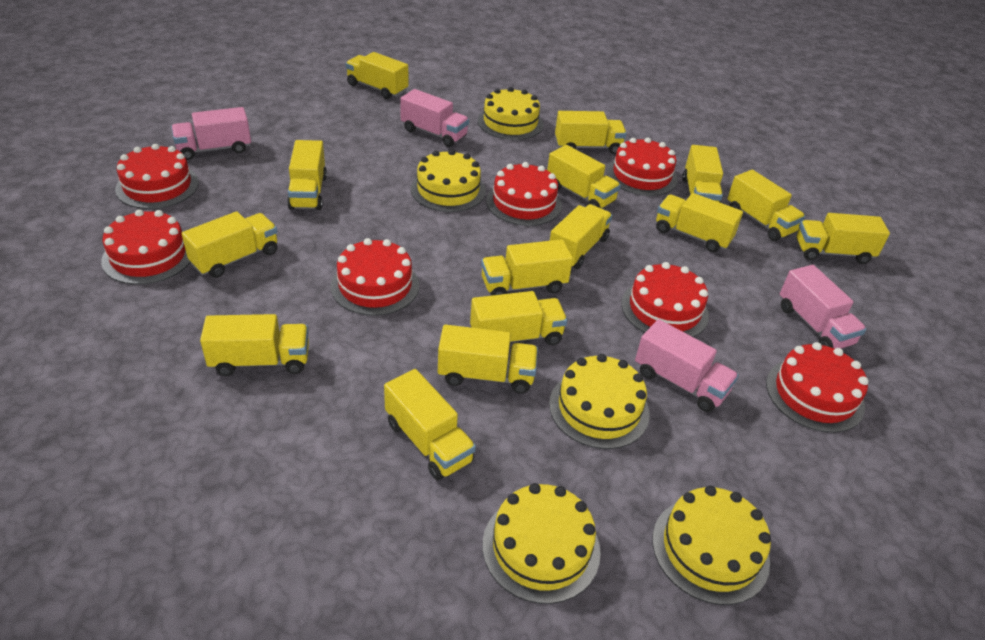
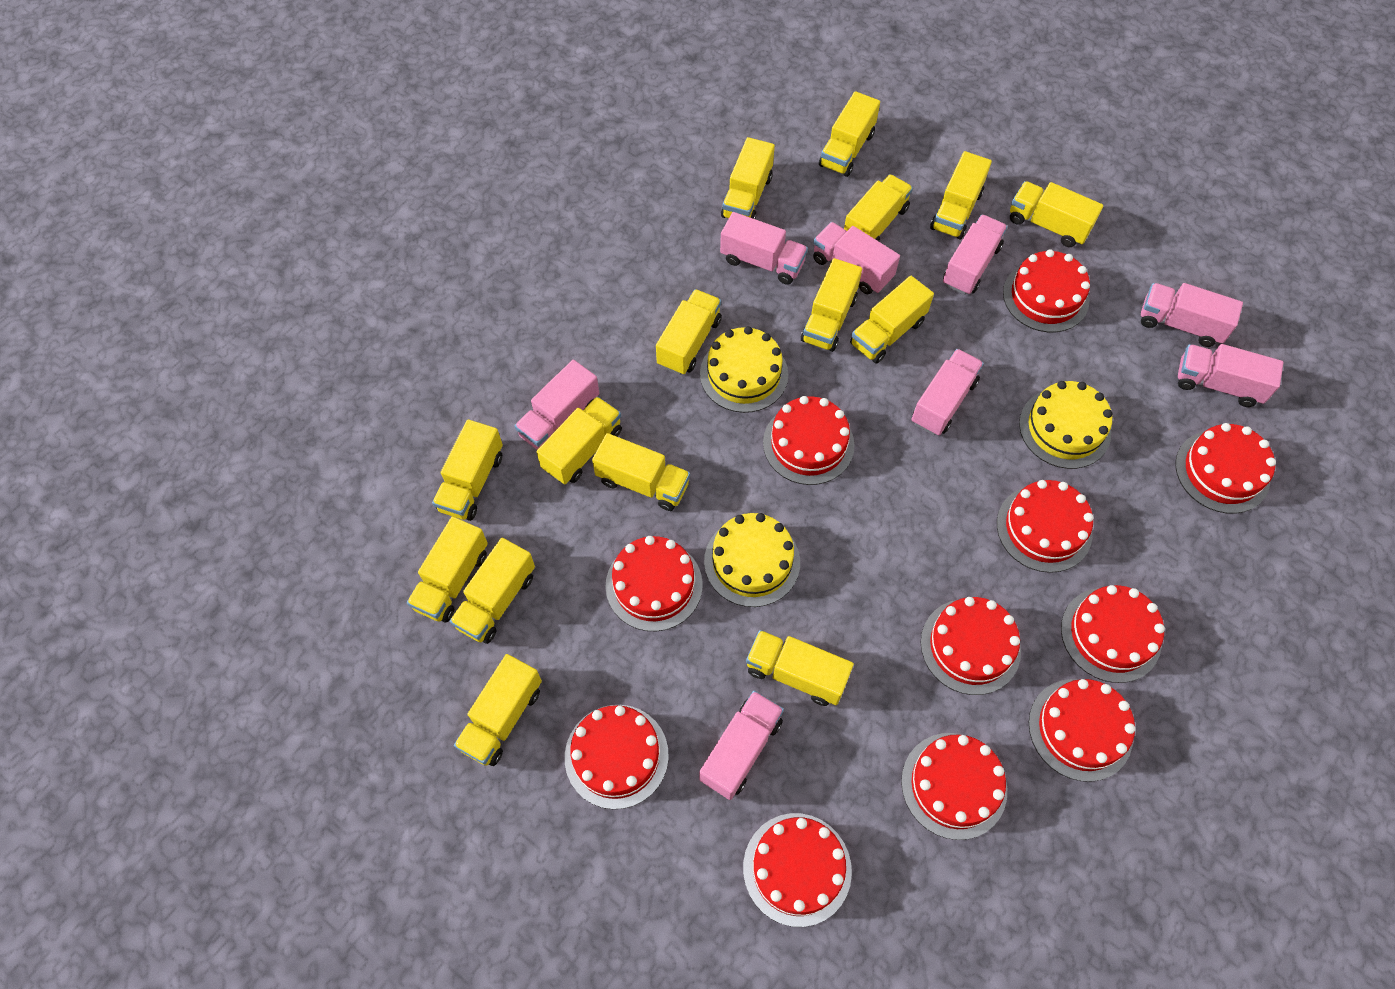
pink truck: 4 -> 8
red cake: 7 -> 11
yellow cake: 5 -> 3

